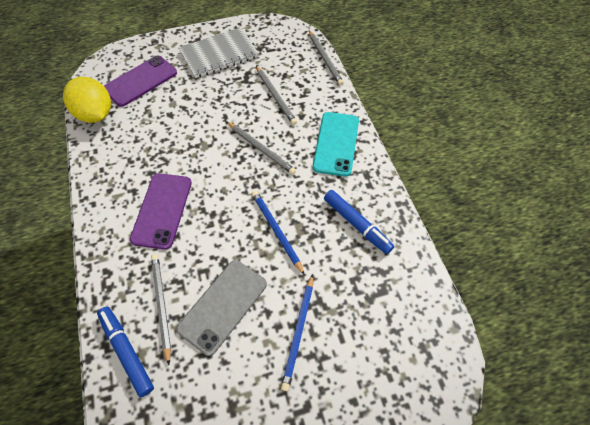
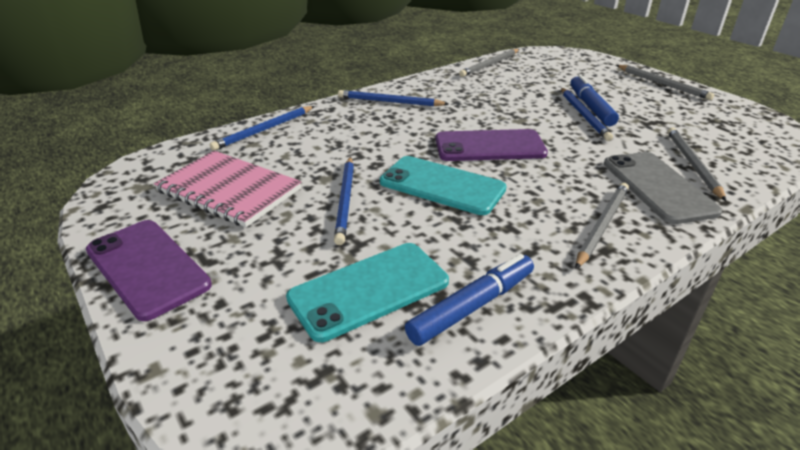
blue pencil: 2 -> 4
grey notebook: 1 -> 0
pink notebook: 0 -> 1
turquoise phone: 1 -> 2
yellow lemon: 1 -> 0

